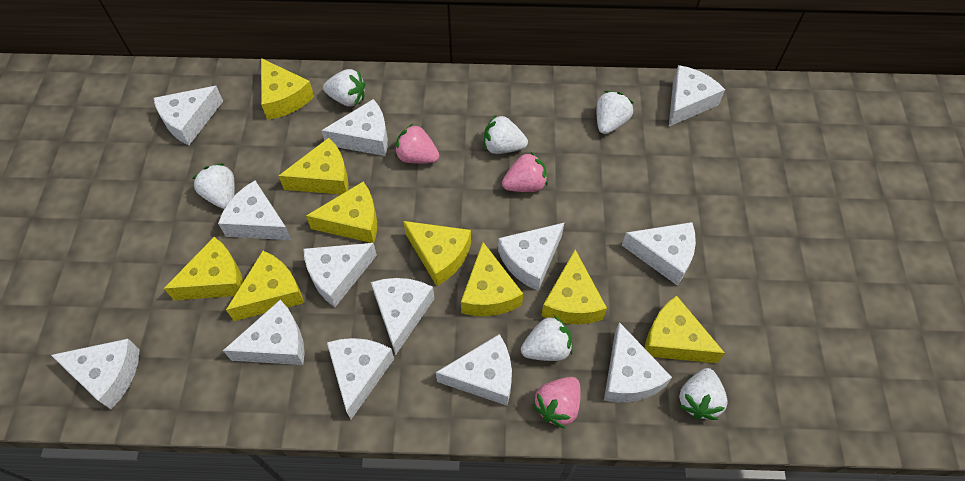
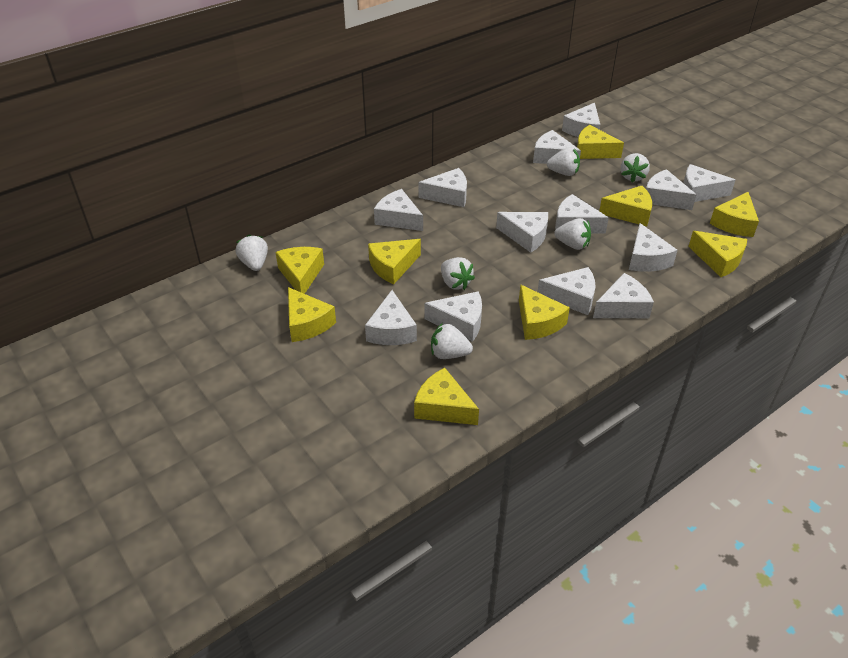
pink strawberry: 3 -> 0

